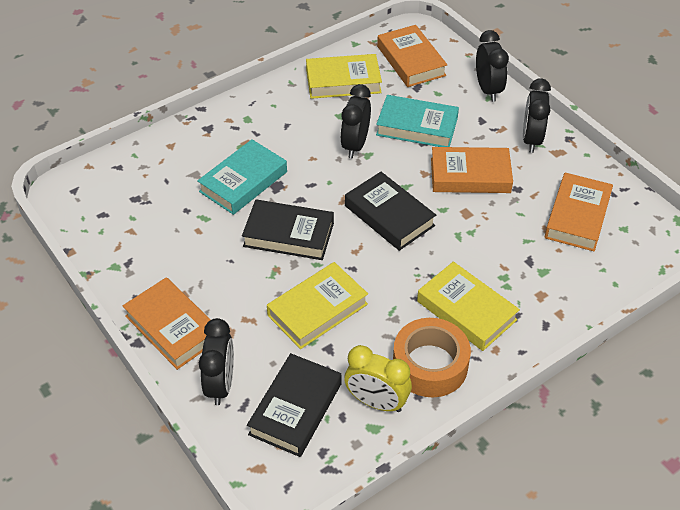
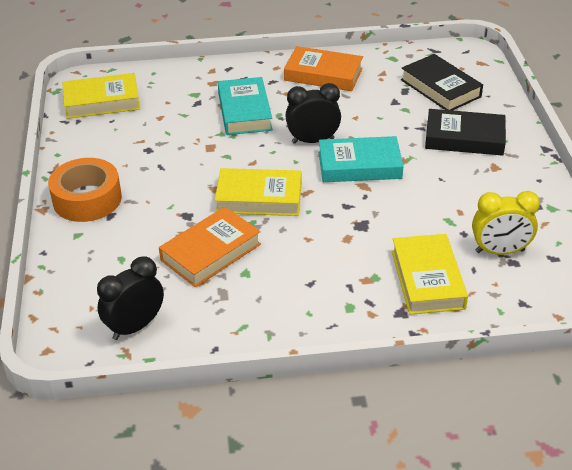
black book: 3 -> 2
black clock: 4 -> 2
orange book: 4 -> 2

